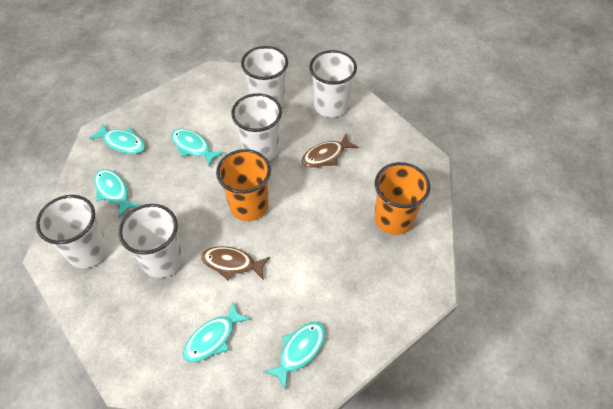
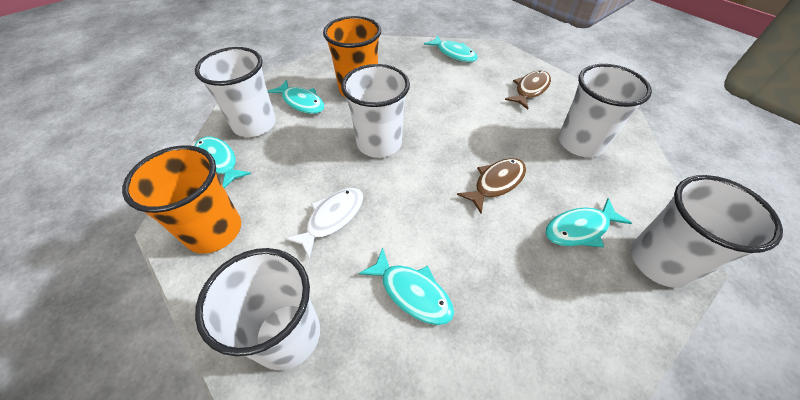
white fish: 0 -> 1

